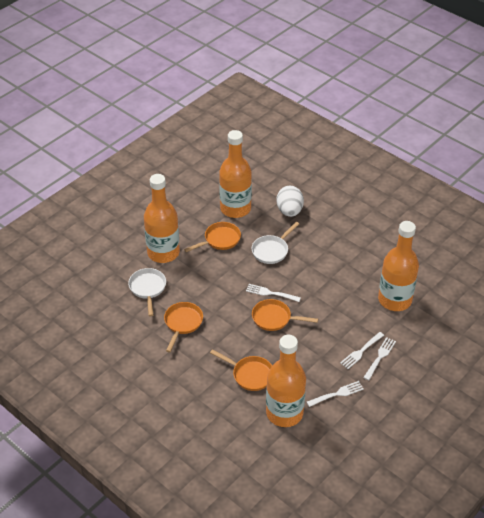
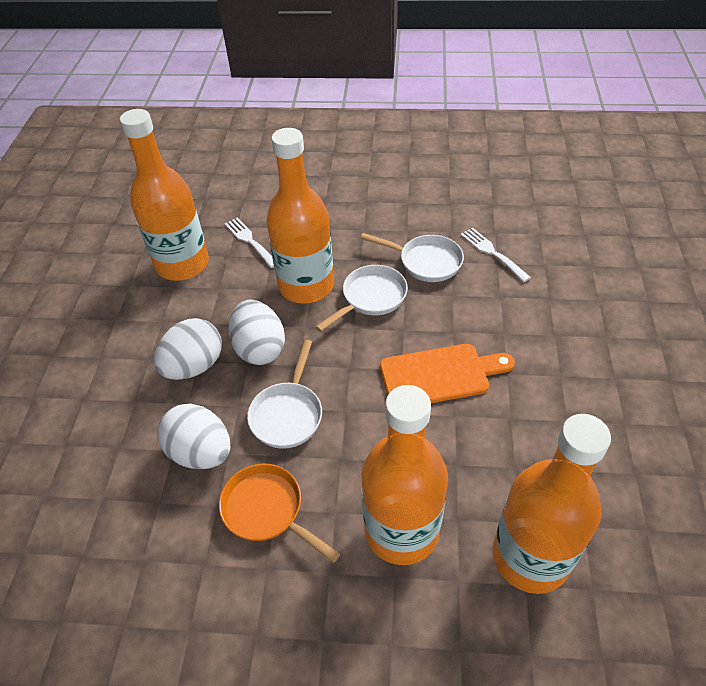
orange cutting board: 0 -> 1
orange pan: 4 -> 1
white egg: 1 -> 3
white fork: 4 -> 2
white pan: 2 -> 3

